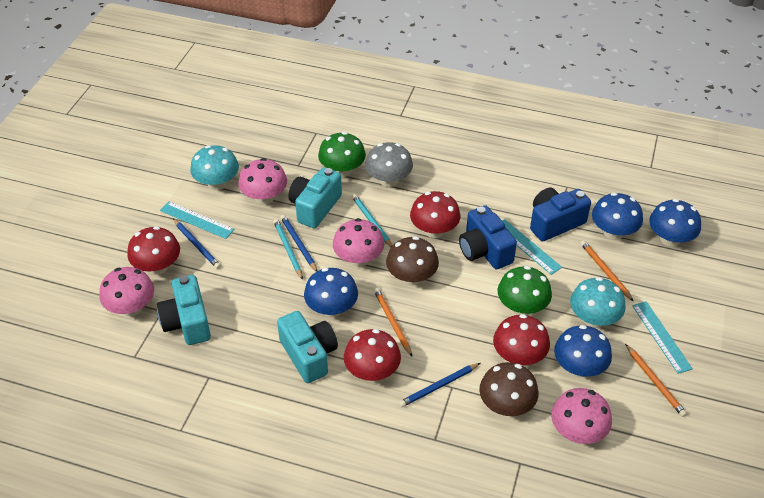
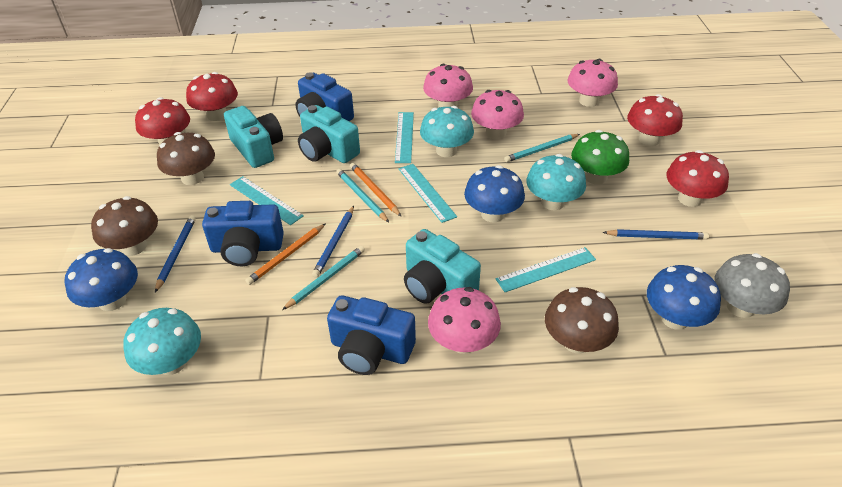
blue camera: 2 -> 3
blue mushroom: 4 -> 3
brown mushroom: 2 -> 3
green mushroom: 2 -> 1
orange pencil: 3 -> 2
turquoise mushroom: 2 -> 3
turquoise pencil: 2 -> 3
turquoise ruler: 3 -> 4

